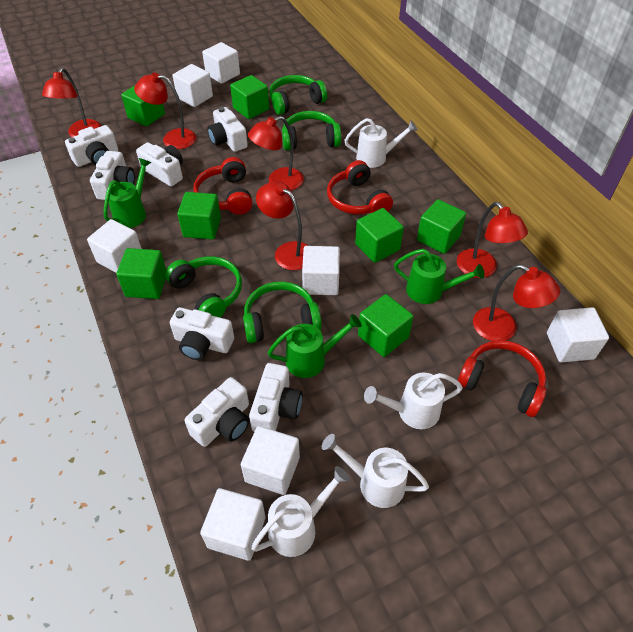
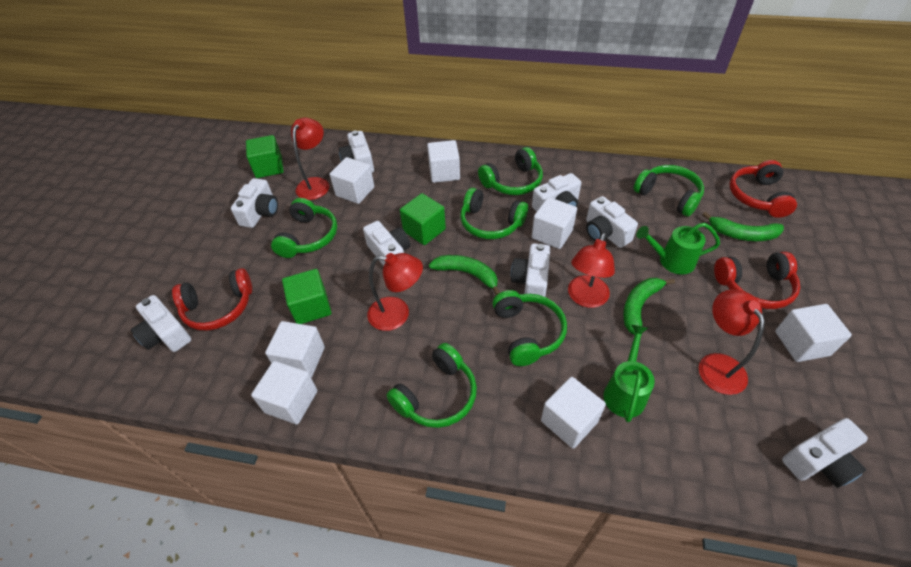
green banana: 0 -> 3
green cube: 7 -> 3
green headphones: 4 -> 6
green watering can: 3 -> 2
red lamp: 6 -> 4
white camera: 7 -> 8
white watering can: 4 -> 0

